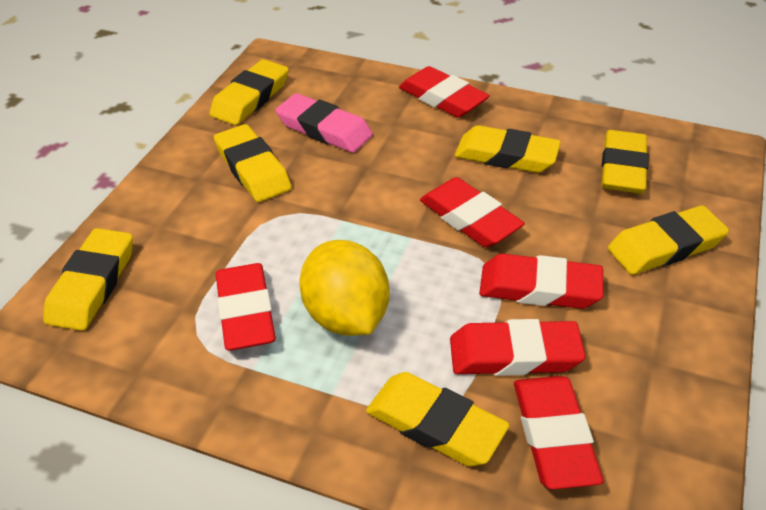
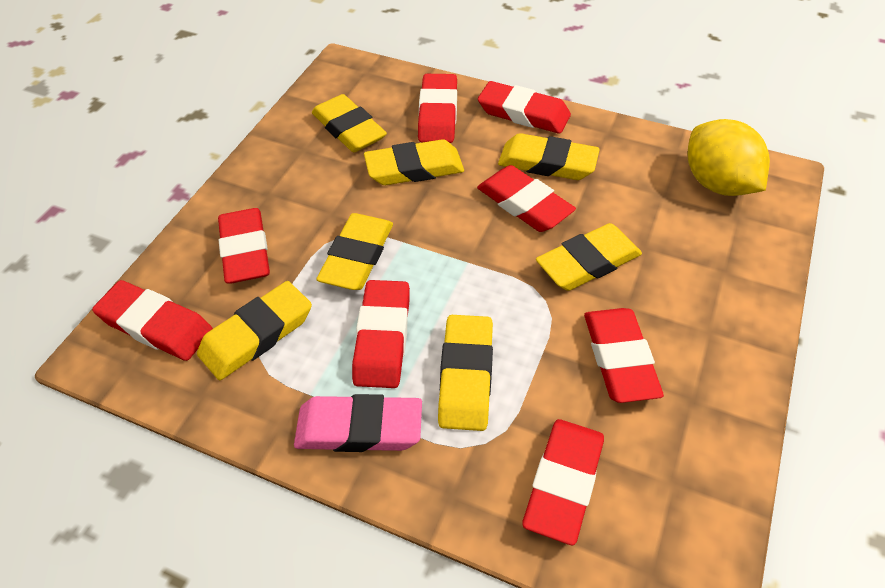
red eraser: 6 -> 8

